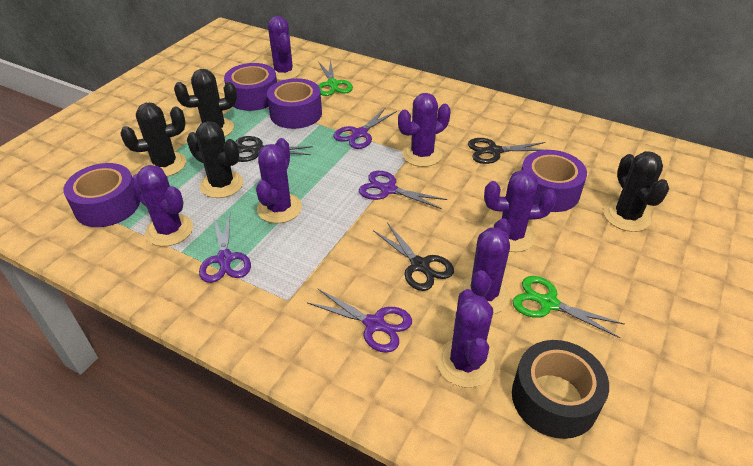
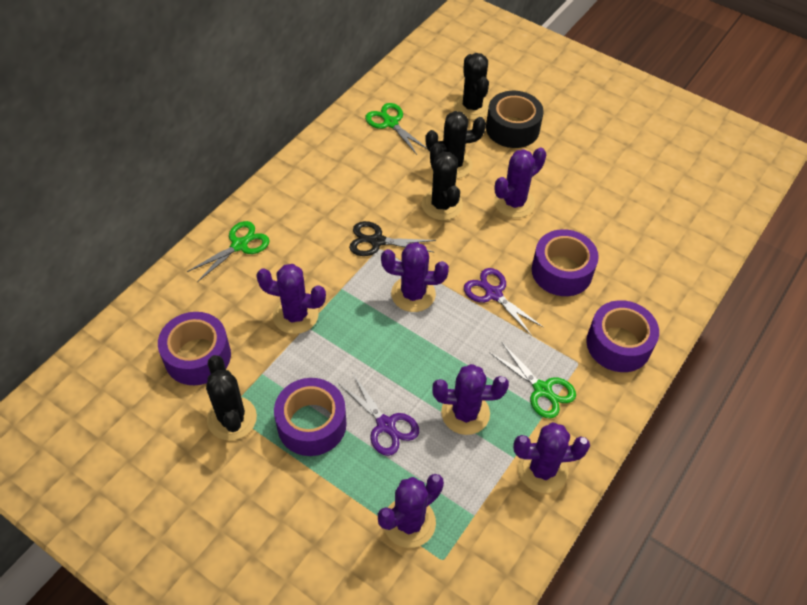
black scissors: 3 -> 1
green scissors: 2 -> 3
purple cactus: 7 -> 6
purple scissors: 4 -> 2

